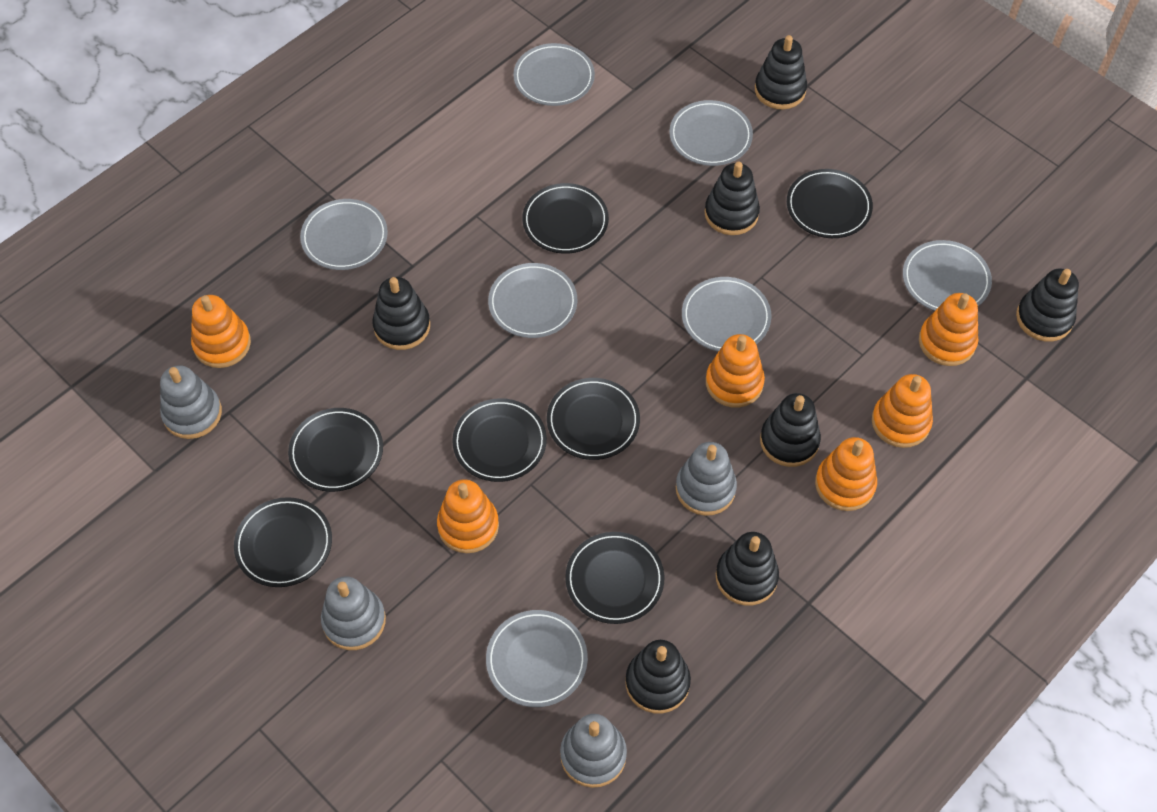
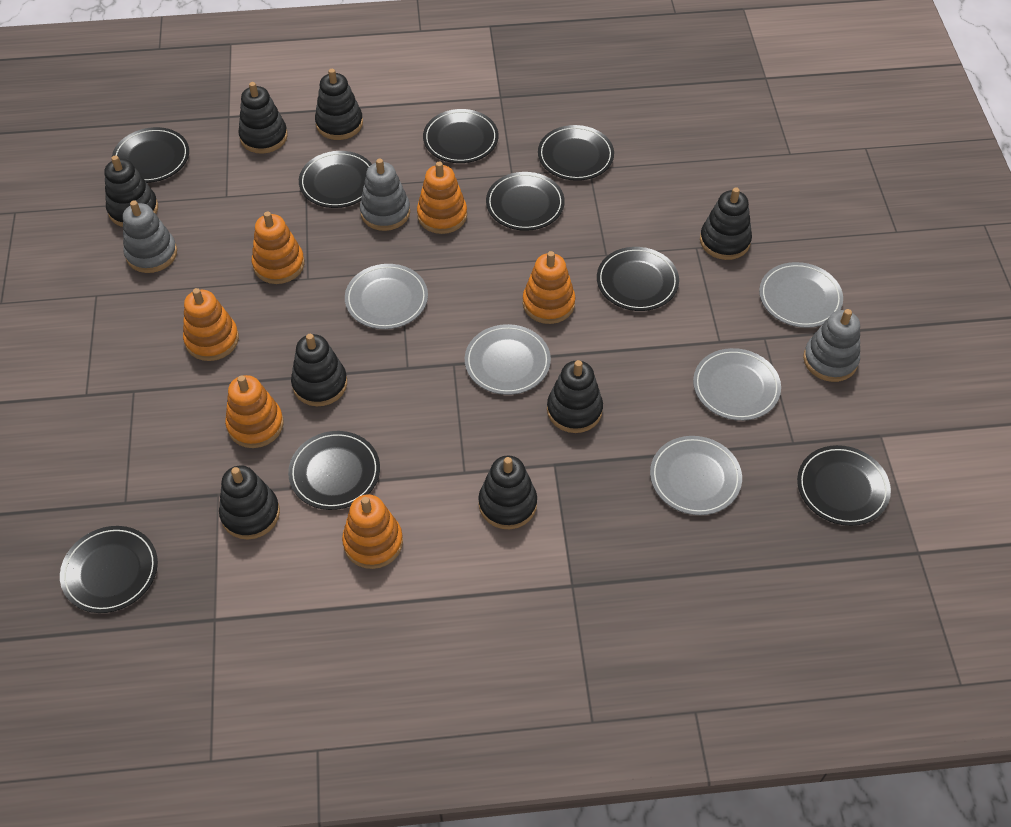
black plate: 7 -> 9
black stacking toy: 7 -> 8
grey plate: 7 -> 5
grey stacking toy: 4 -> 3

